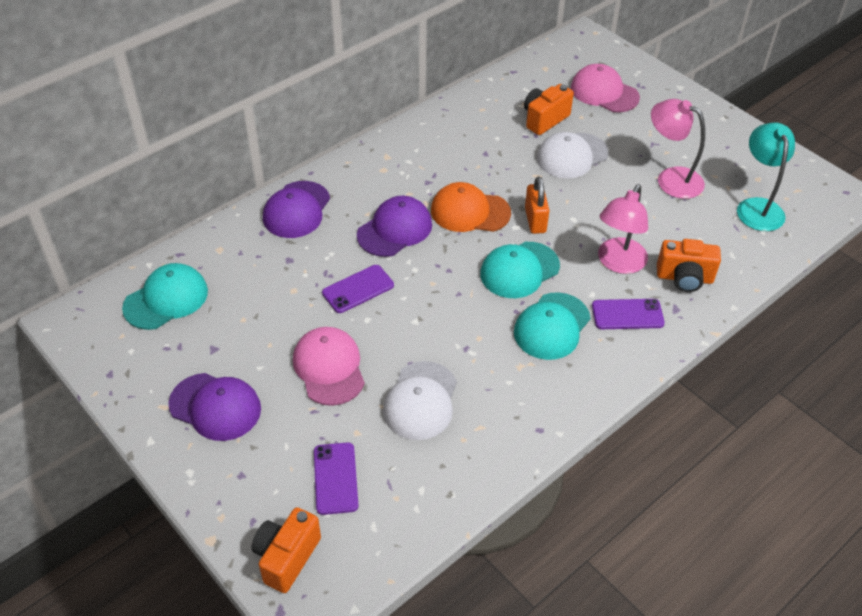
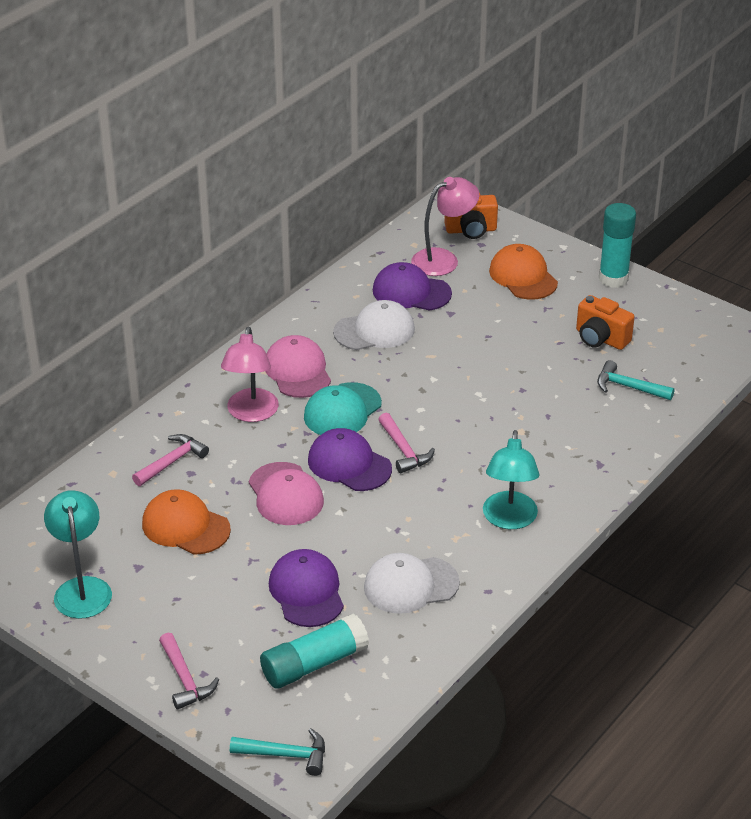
orange camera: 3 -> 2
orange cap: 1 -> 2
orange padlock: 1 -> 0
pink hammer: 0 -> 3
purple phone: 3 -> 0
turquoise cap: 3 -> 1
turquoise glue stick: 0 -> 2
turquoise hammer: 0 -> 2
turquoise lamp: 1 -> 2

